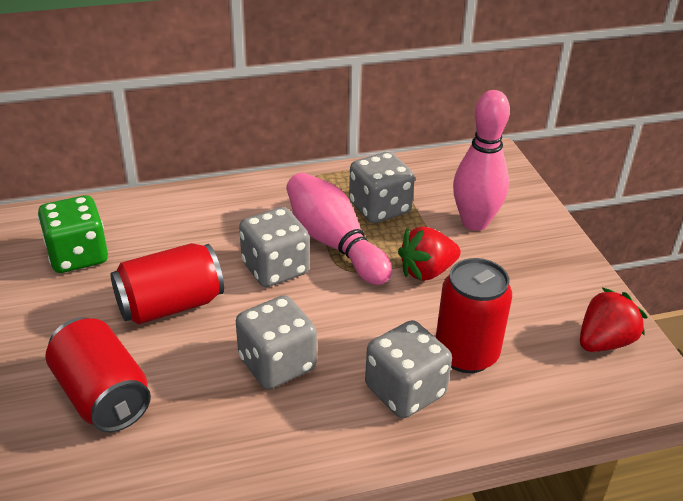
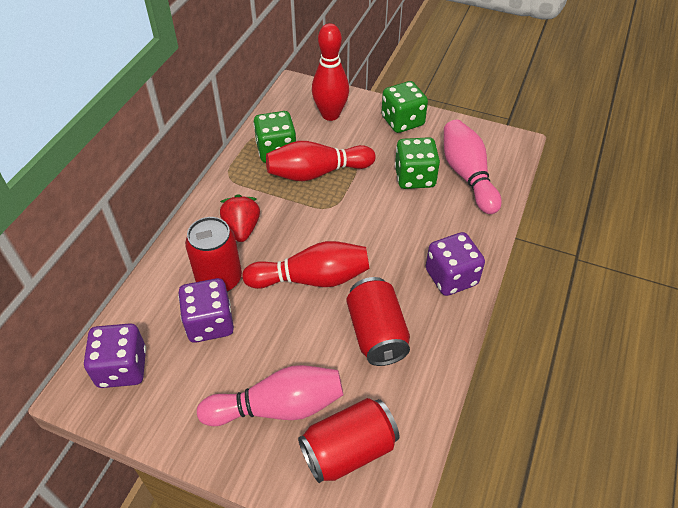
green dice: 1 -> 3
grey dice: 4 -> 0
purple dice: 0 -> 3
red bowling pin: 0 -> 3
red strawberry: 2 -> 1

